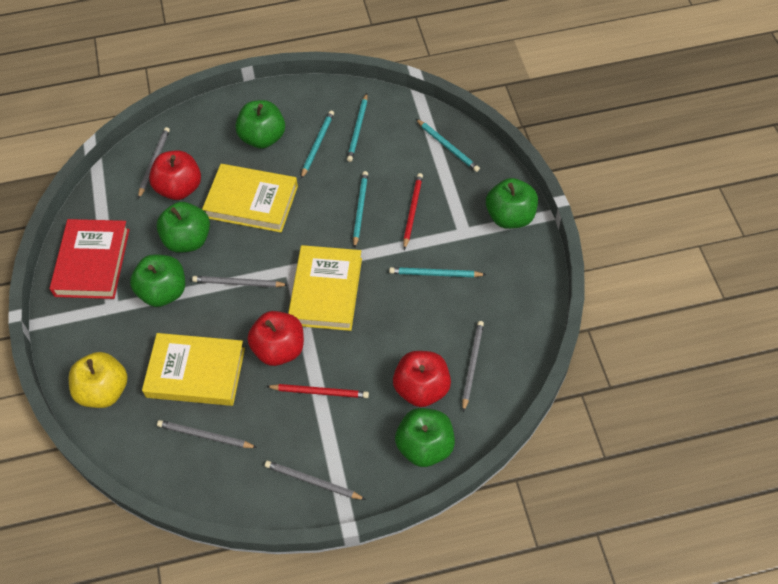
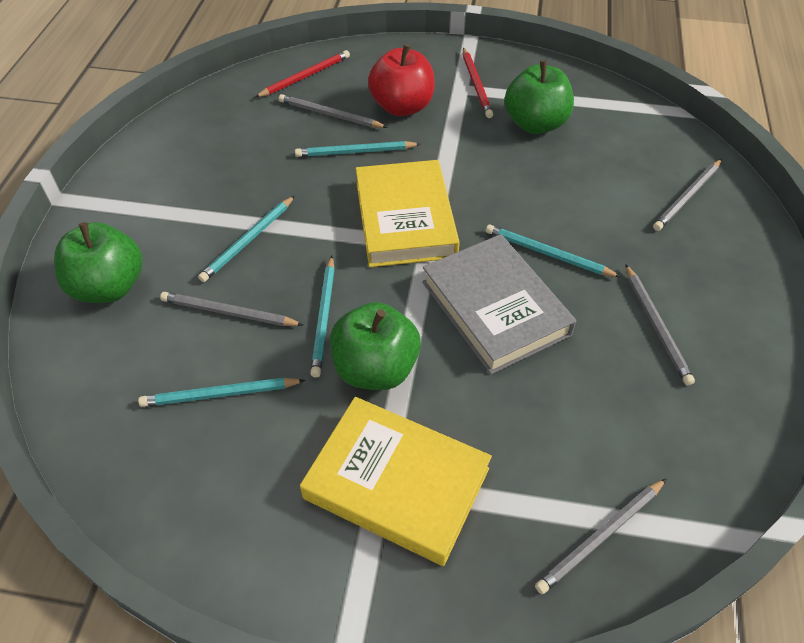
green apple: 5 -> 3
grey book: 0 -> 1
red apple: 3 -> 1
red book: 1 -> 0
yellow apple: 1 -> 0
yellow book: 3 -> 2

